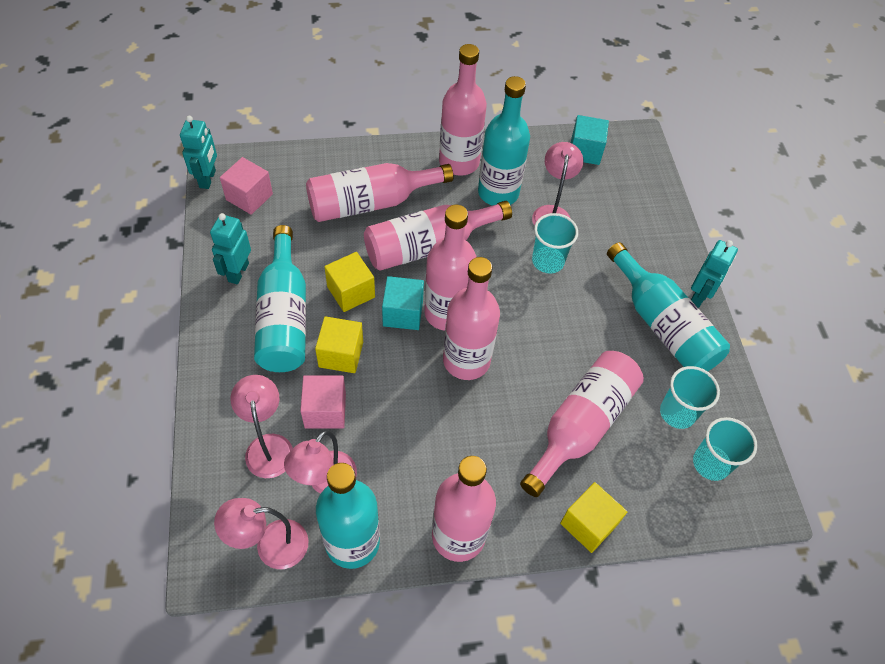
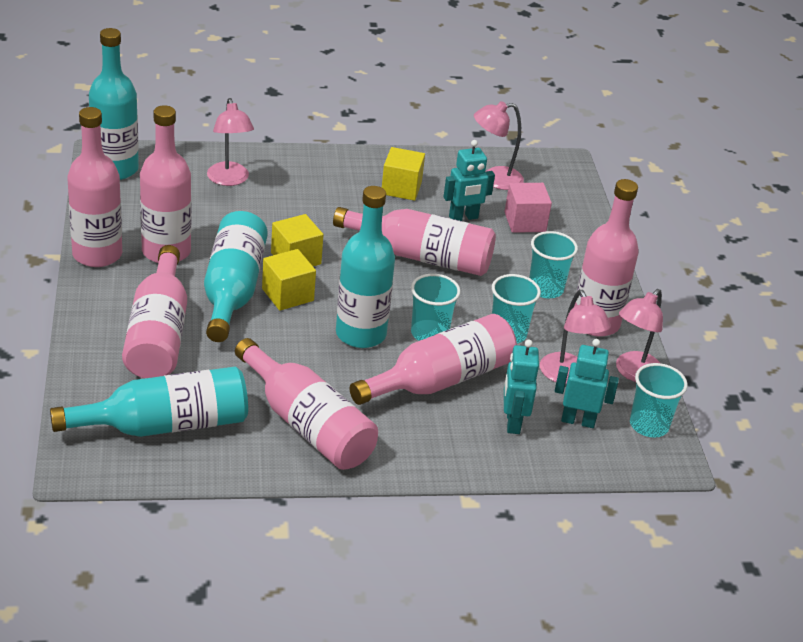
pink cube: 2 -> 1
turquoise cube: 2 -> 0
turquoise cup: 3 -> 4

